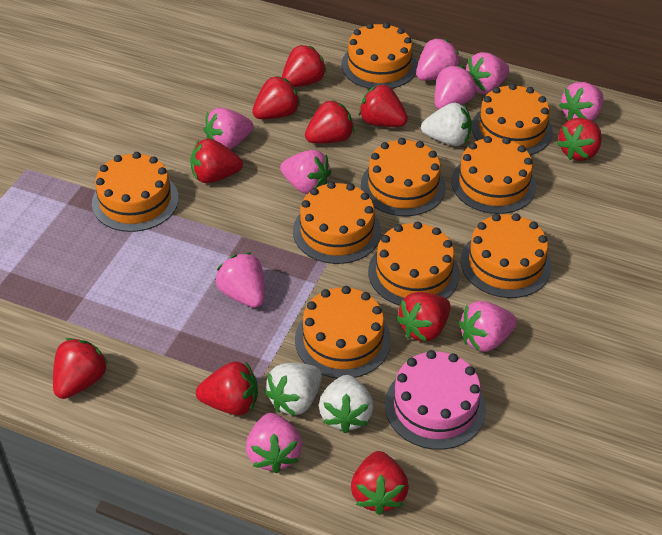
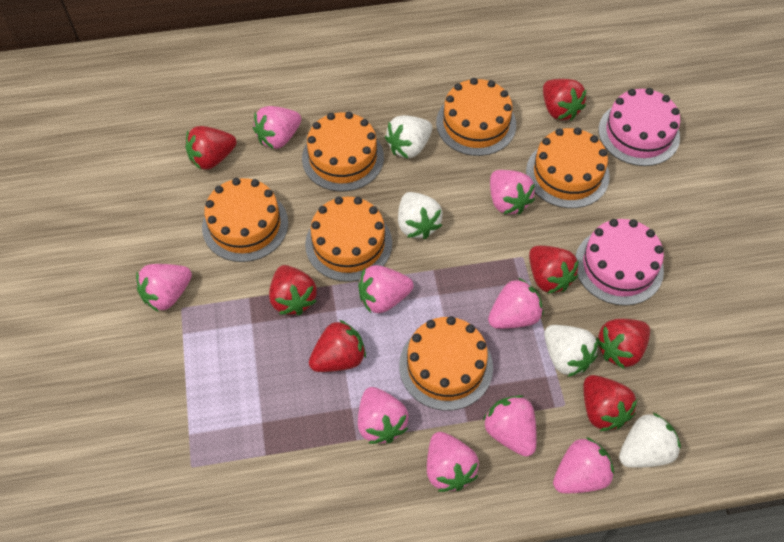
orange cake: 9 -> 6
pink cake: 1 -> 2
red strawberry: 10 -> 7
white strawberry: 3 -> 4

